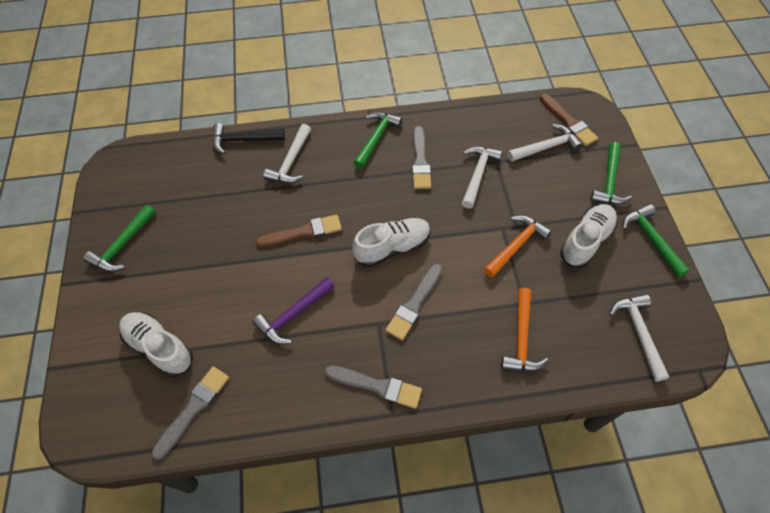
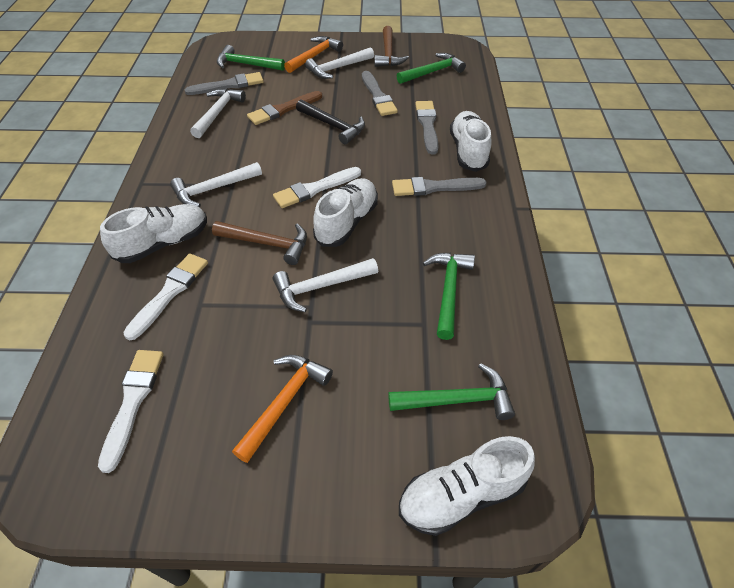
brown brush: 2 -> 1
brown hammer: 0 -> 2
purple hammer: 1 -> 0
white brush: 0 -> 3
white shoe: 3 -> 4

